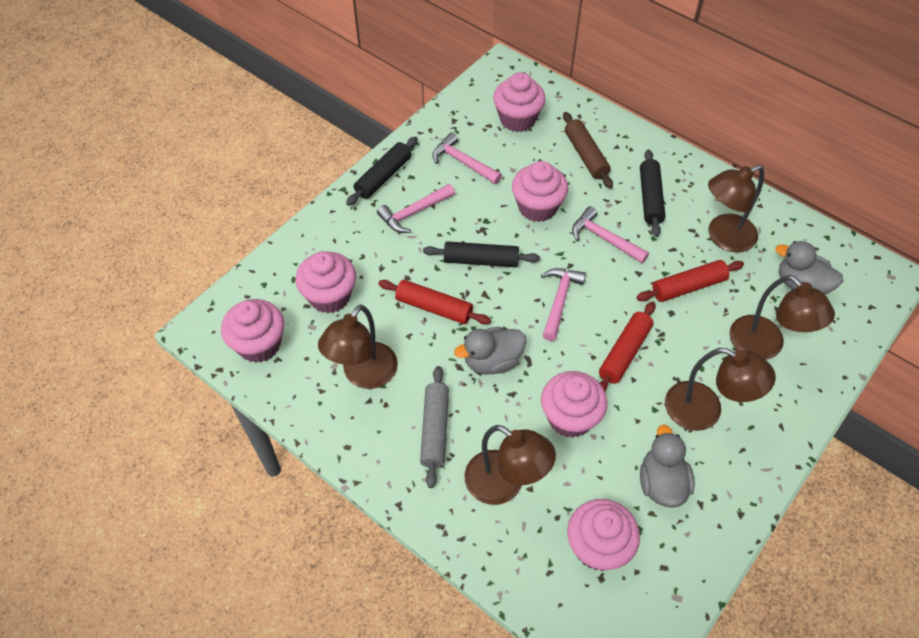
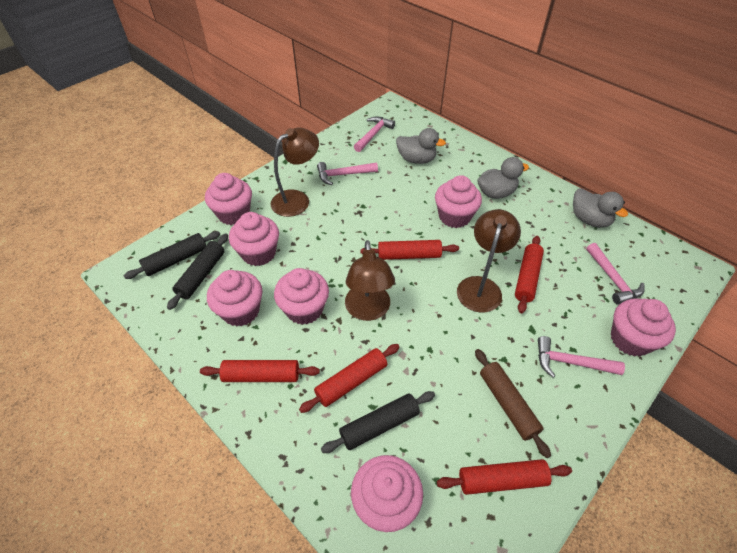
brown lamp: 5 -> 3
grey rolling pin: 1 -> 0
pink cupcake: 6 -> 7
red rolling pin: 3 -> 5

